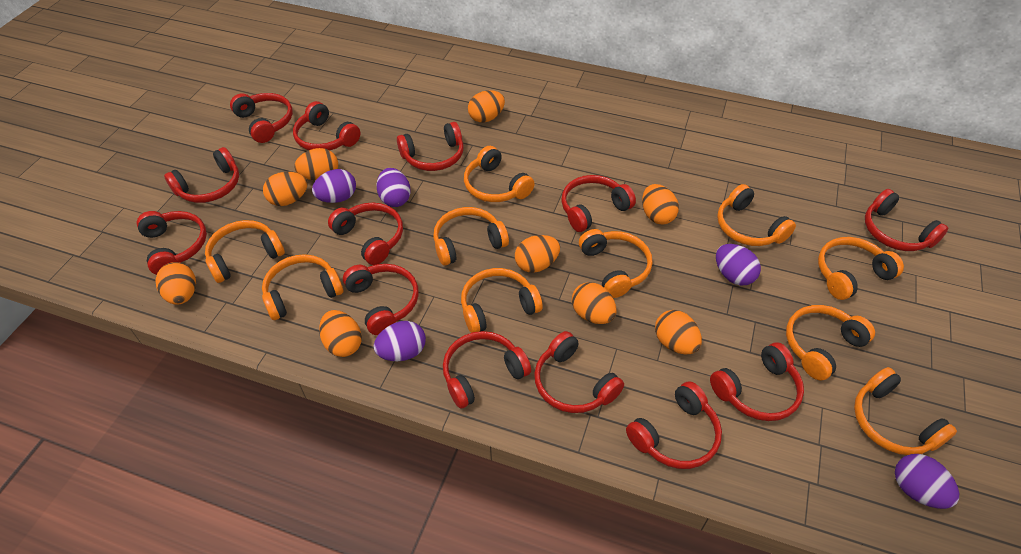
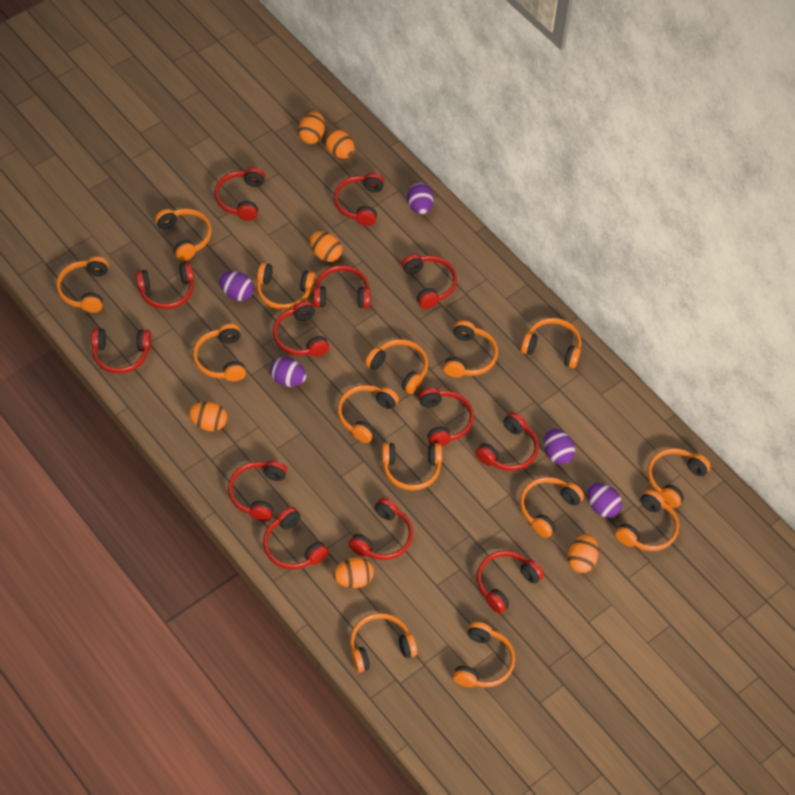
orange egg: 9 -> 6
orange headphones: 10 -> 14

